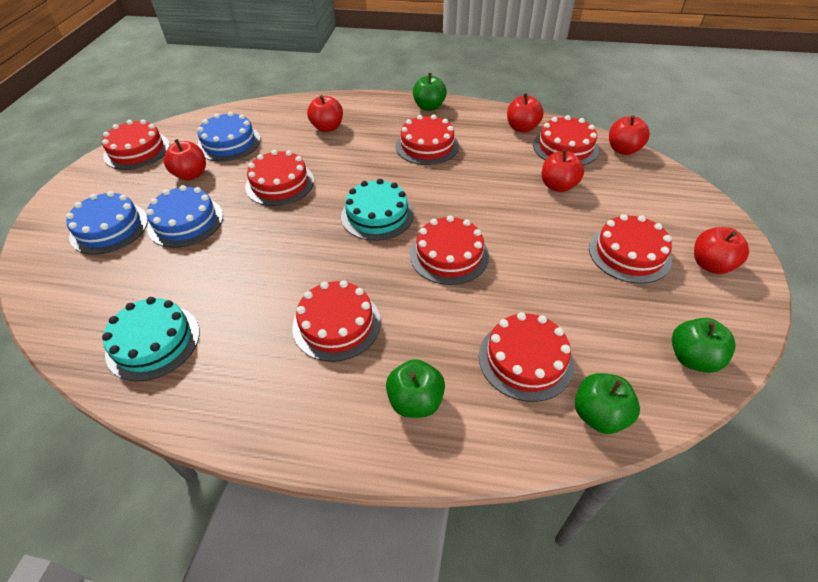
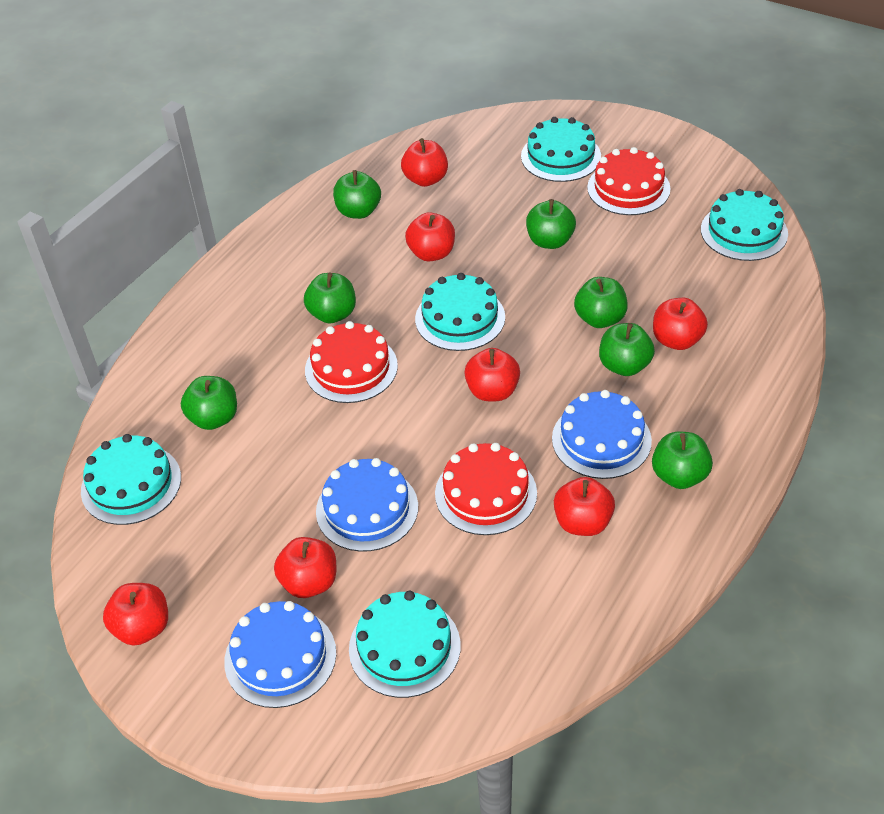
green apple: 4 -> 7
red apple: 6 -> 7
red cake: 8 -> 3
turquoise cake: 2 -> 5

